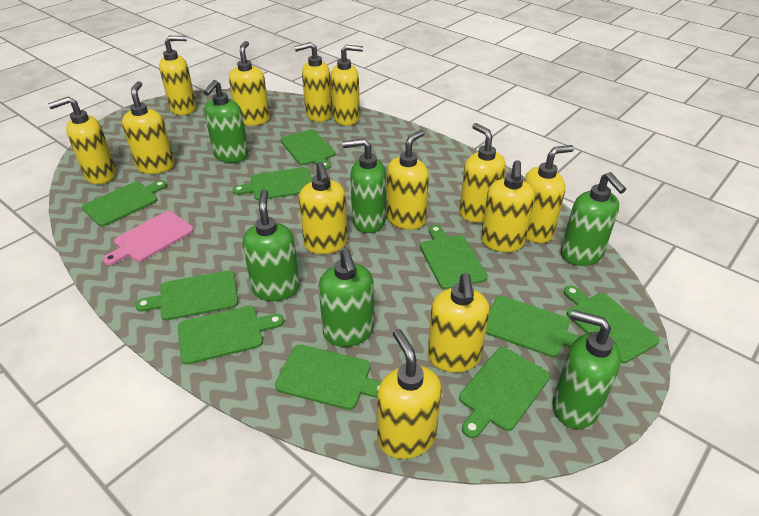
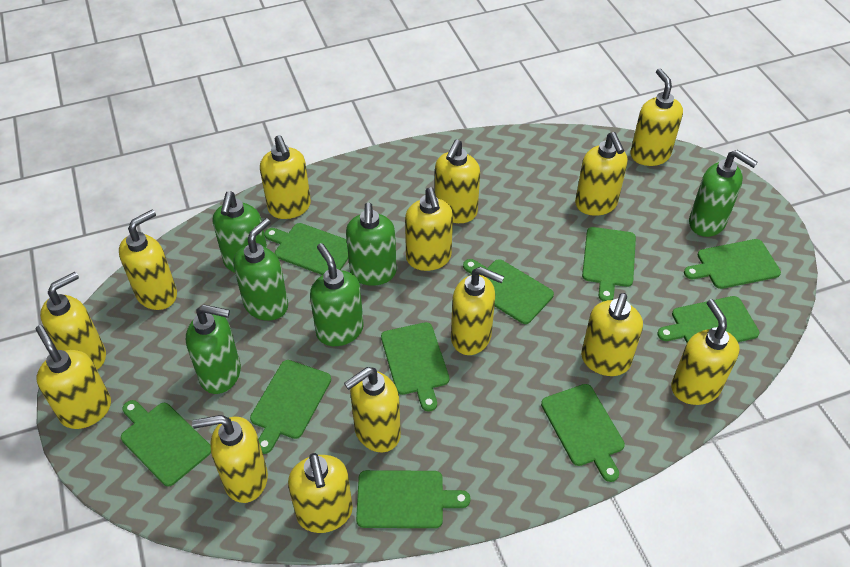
pink cutting board: 1 -> 0
yellow soap dispenser: 13 -> 14

